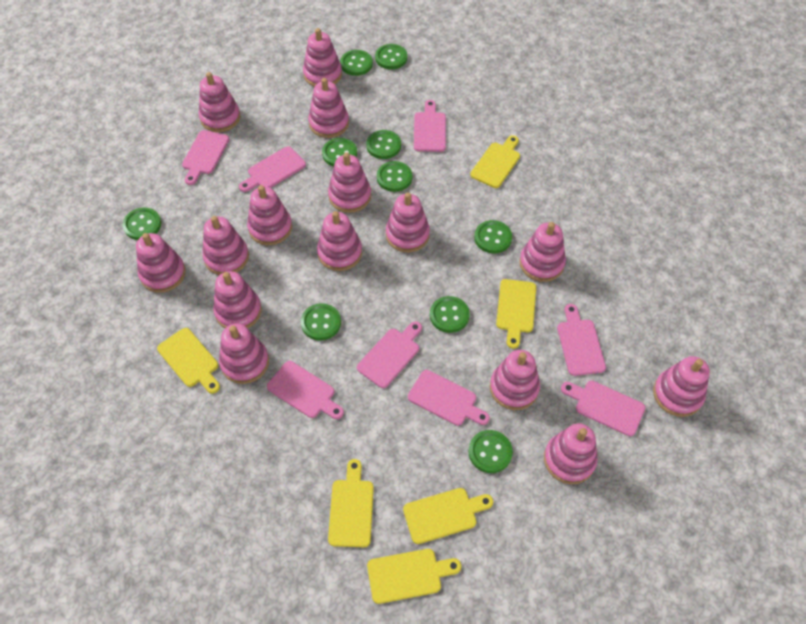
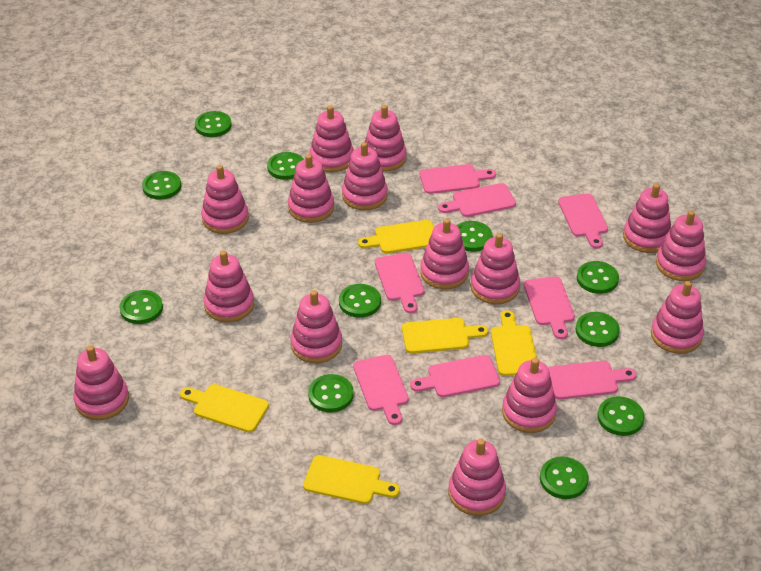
green button: 10 -> 11
yellow cutting board: 6 -> 5

